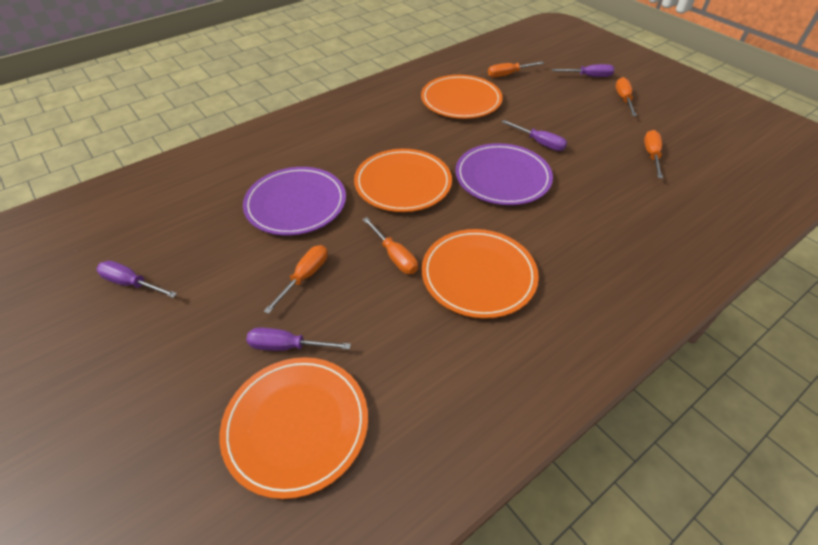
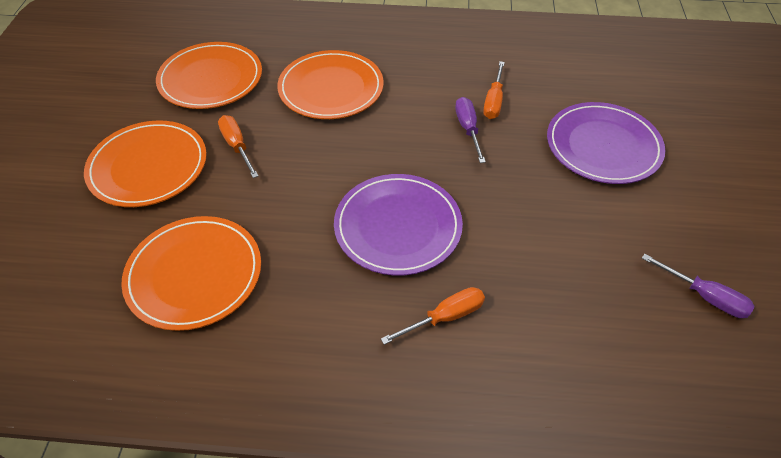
orange screwdriver: 5 -> 3
purple screwdriver: 4 -> 2

